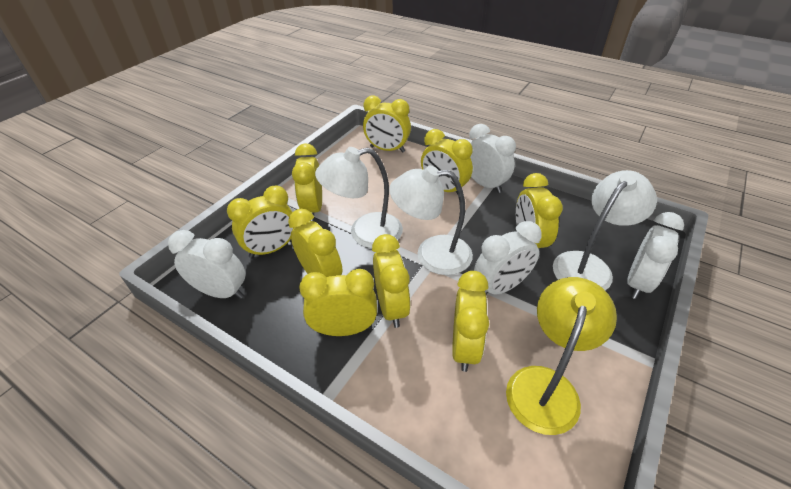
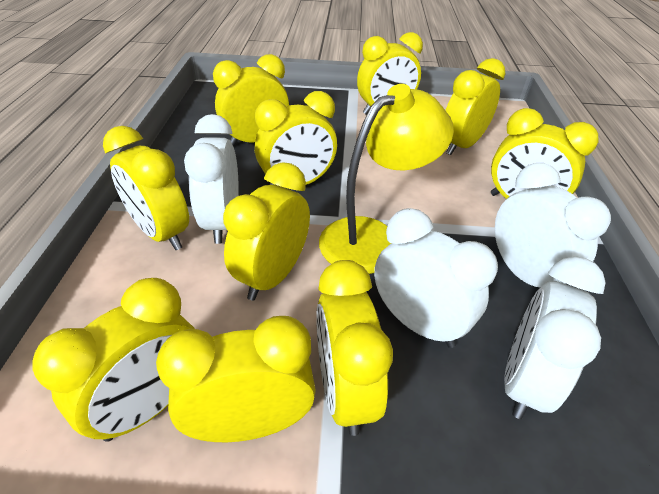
white lamp: 3 -> 0
yellow clock: 9 -> 10

